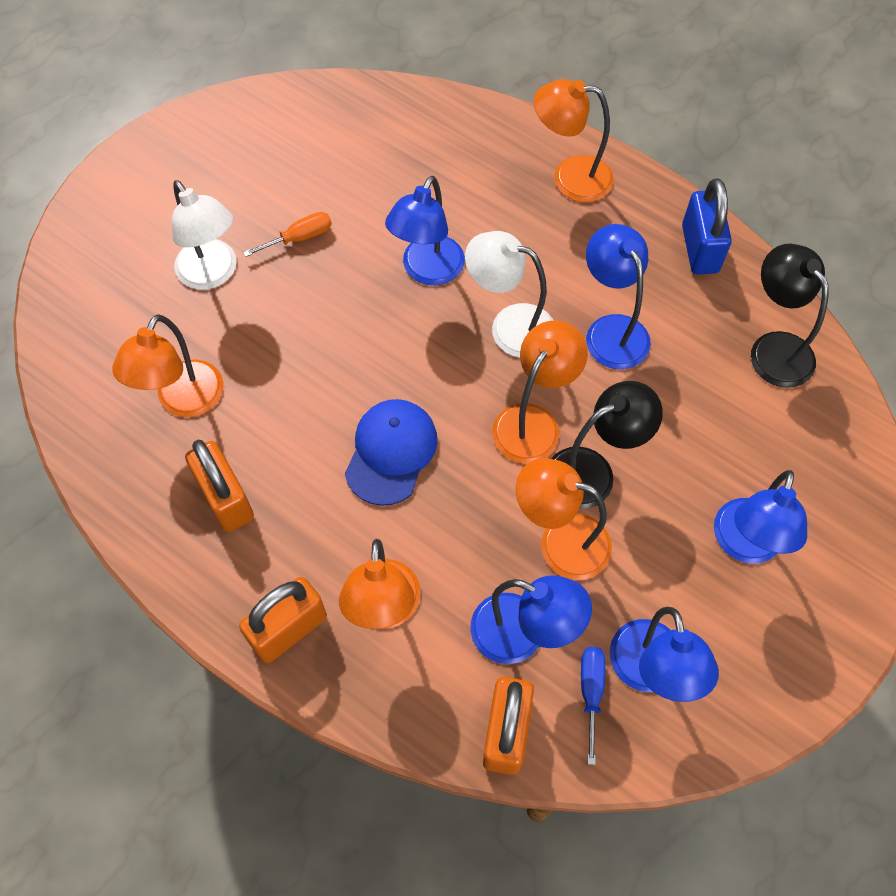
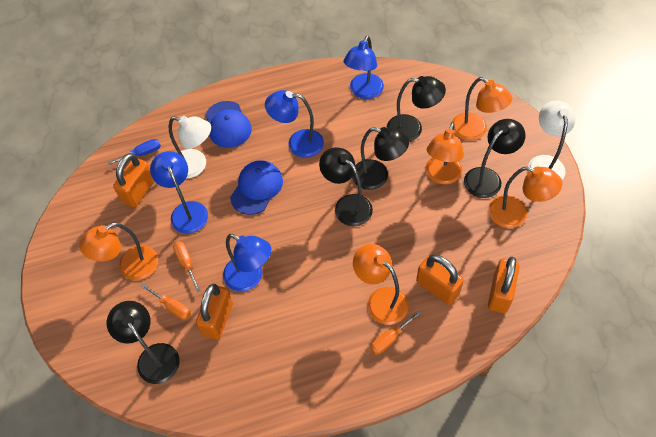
black lamp: 2 -> 5
blue cap: 1 -> 2
blue lamp: 5 -> 4
blue padlock: 1 -> 0
orange padlock: 3 -> 4
orange screwdriver: 1 -> 3

